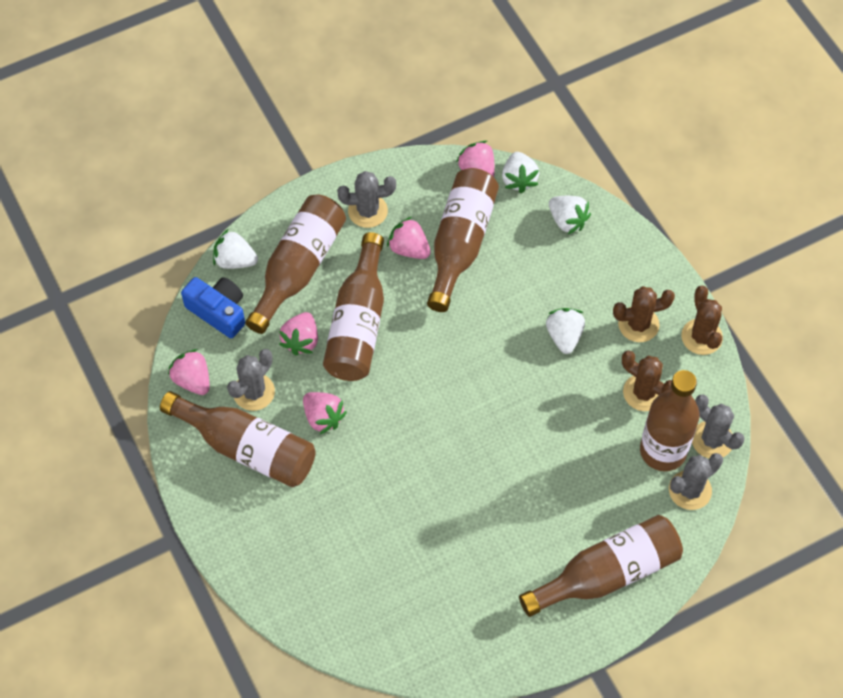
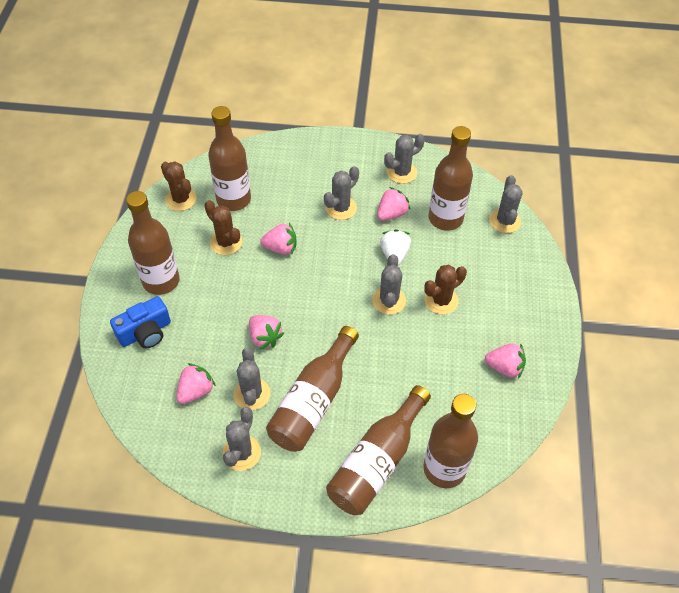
grey cactus: 4 -> 6
white strawberry: 4 -> 1

